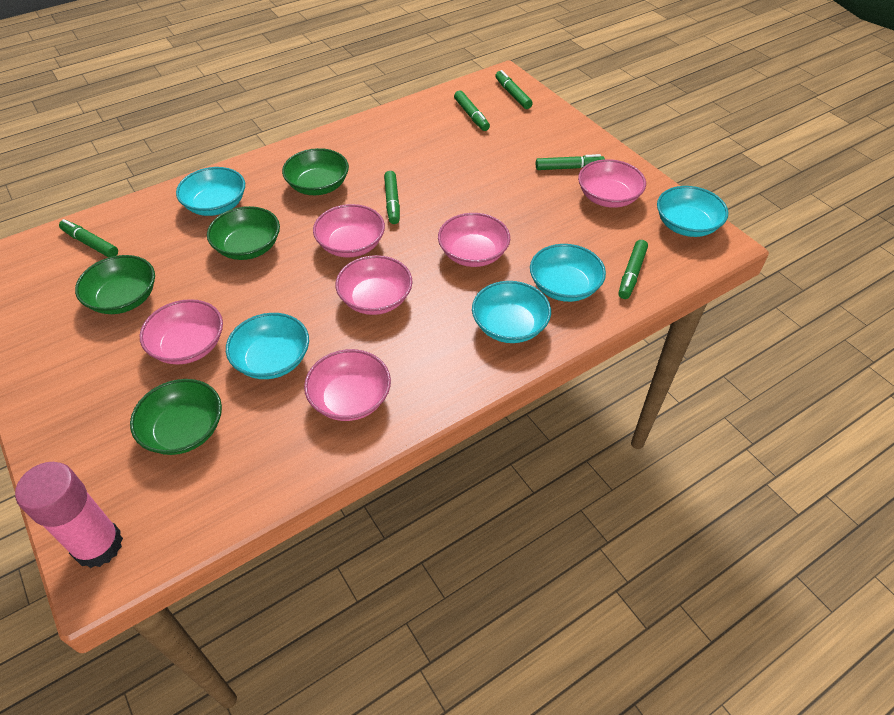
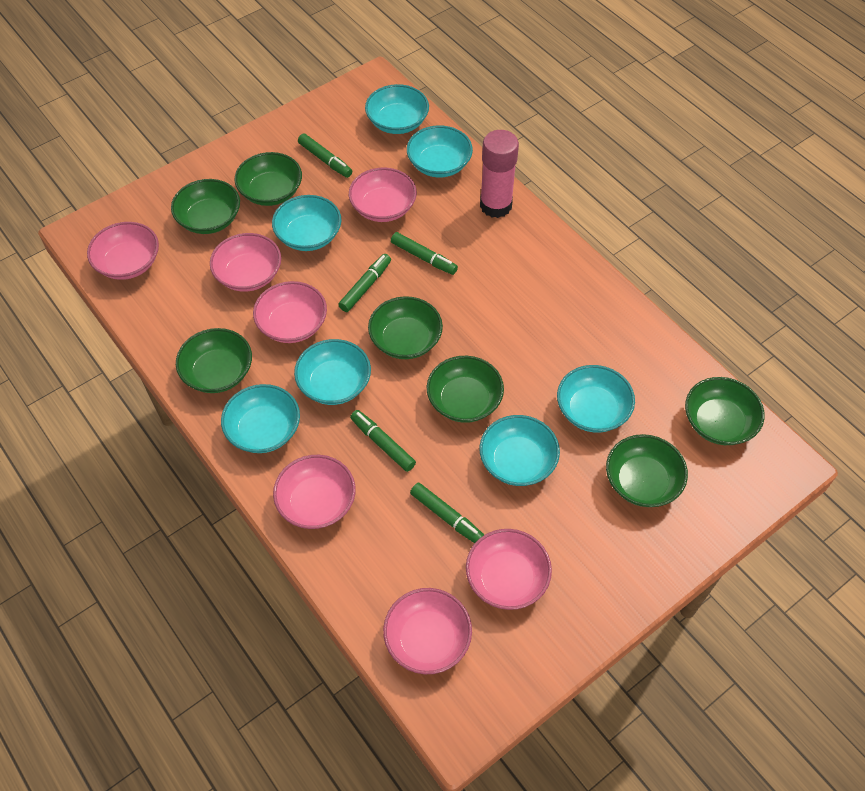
green bowl: 4 -> 7
green marker: 6 -> 5
pink bowl: 6 -> 7
turquoise bowl: 5 -> 7

